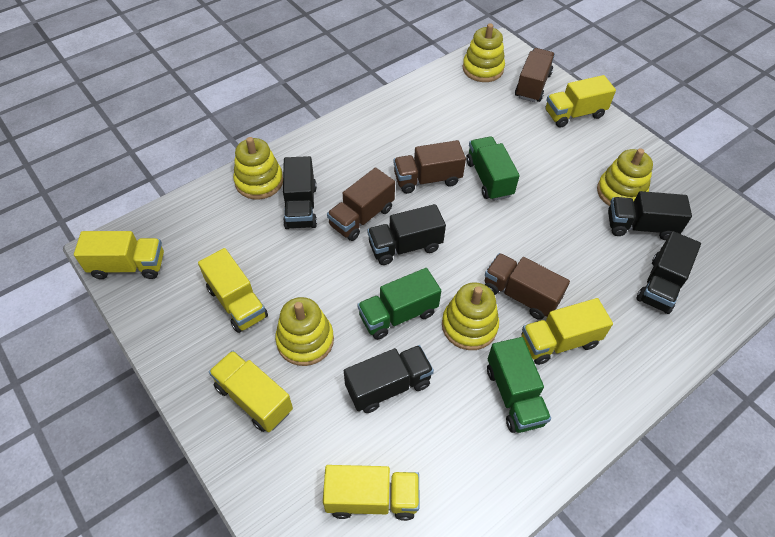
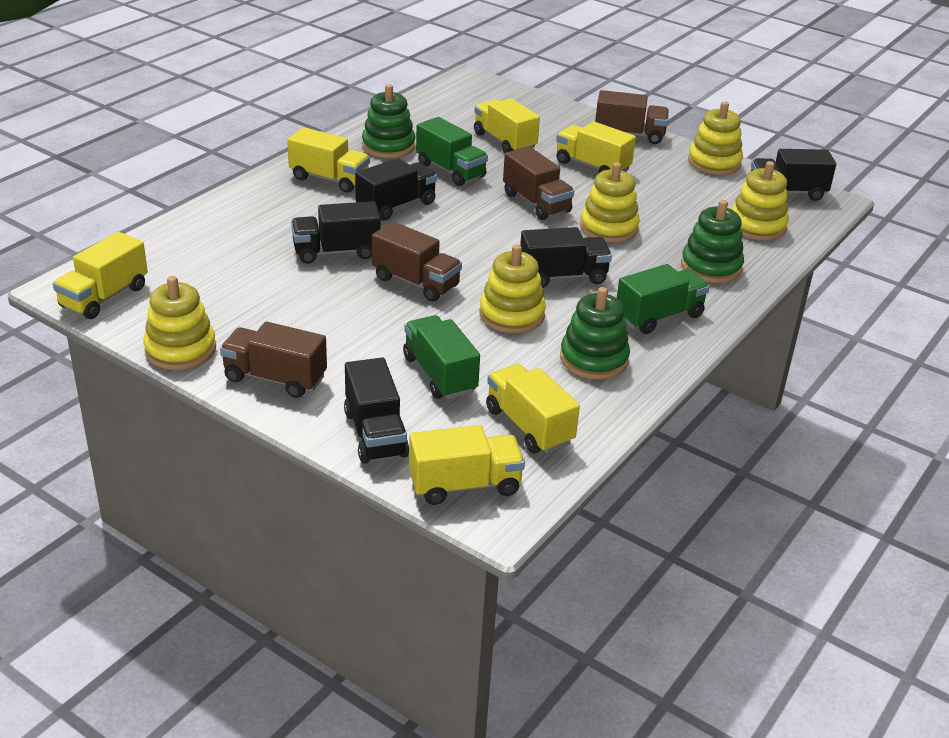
green stacking toy: 0 -> 3

